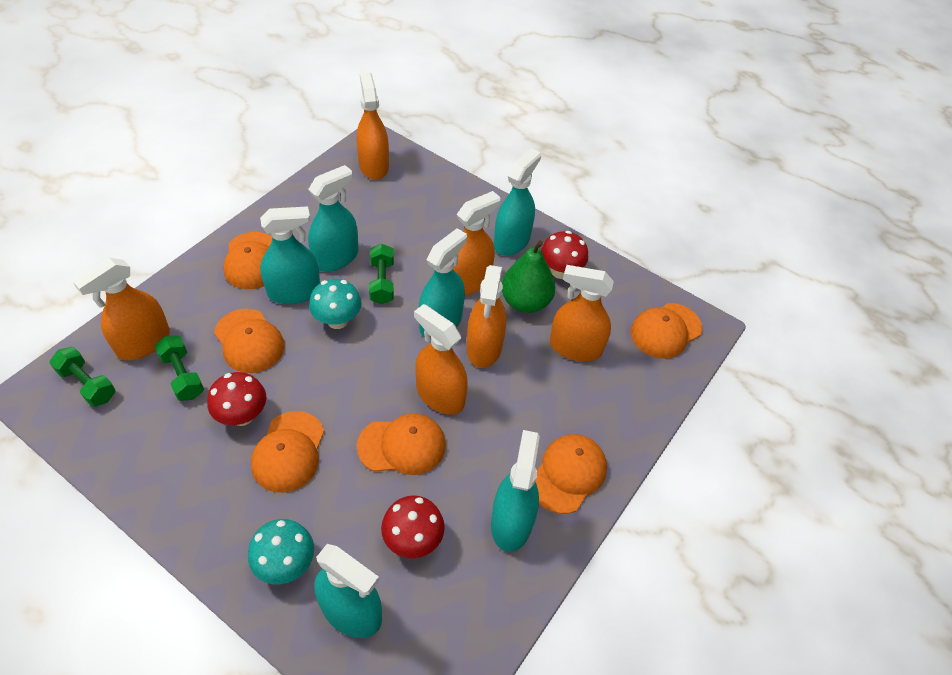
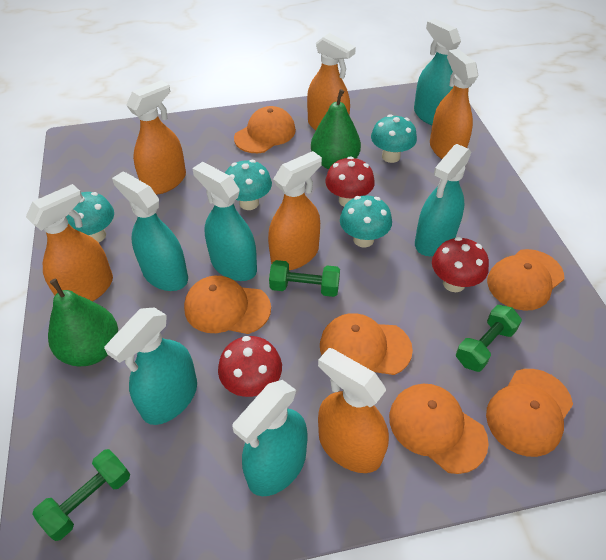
green pear: 1 -> 2
turquoise mushroom: 2 -> 4

